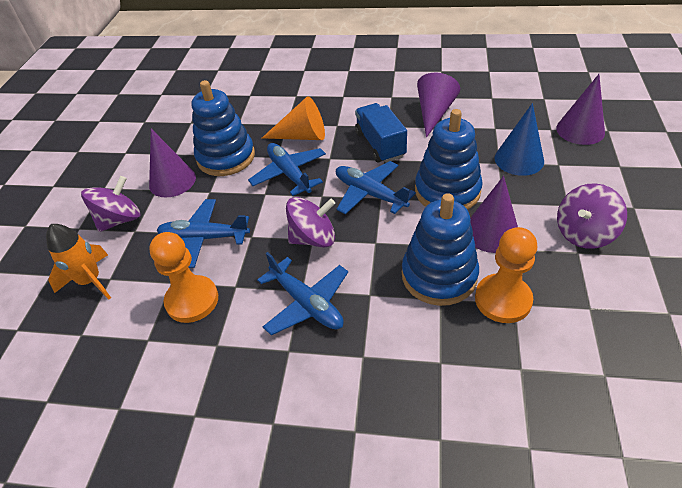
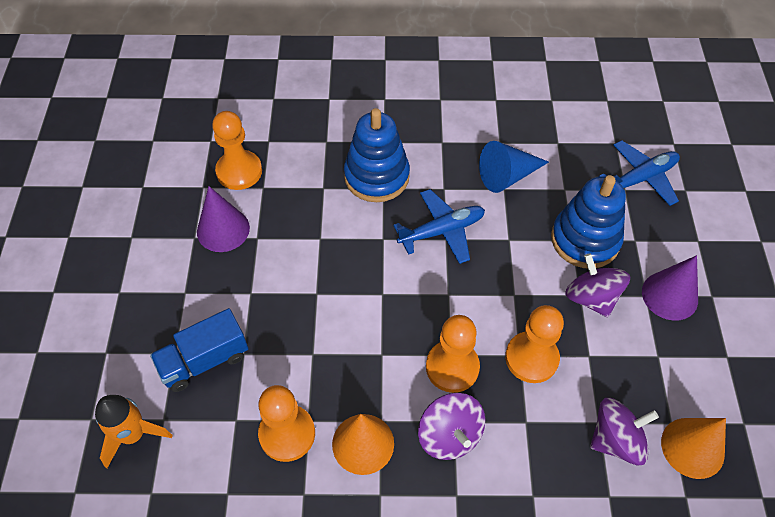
blue plane: 4 -> 2
blue stacking toy: 3 -> 2
orange cone: 1 -> 2
orange pawn: 2 -> 4
purple cone: 4 -> 2

